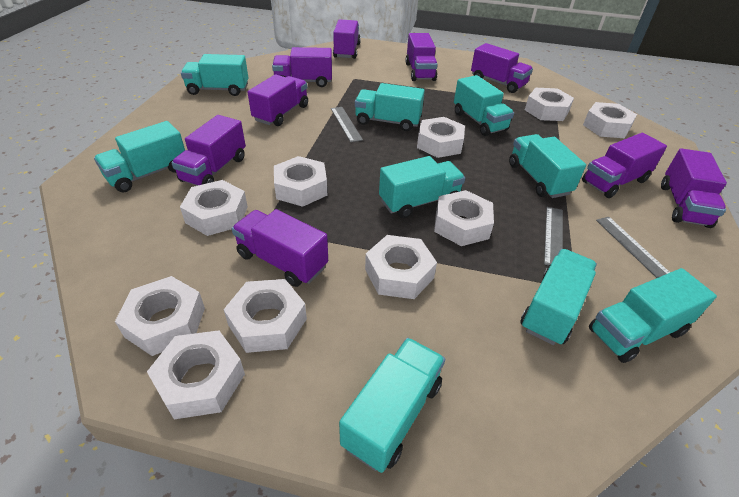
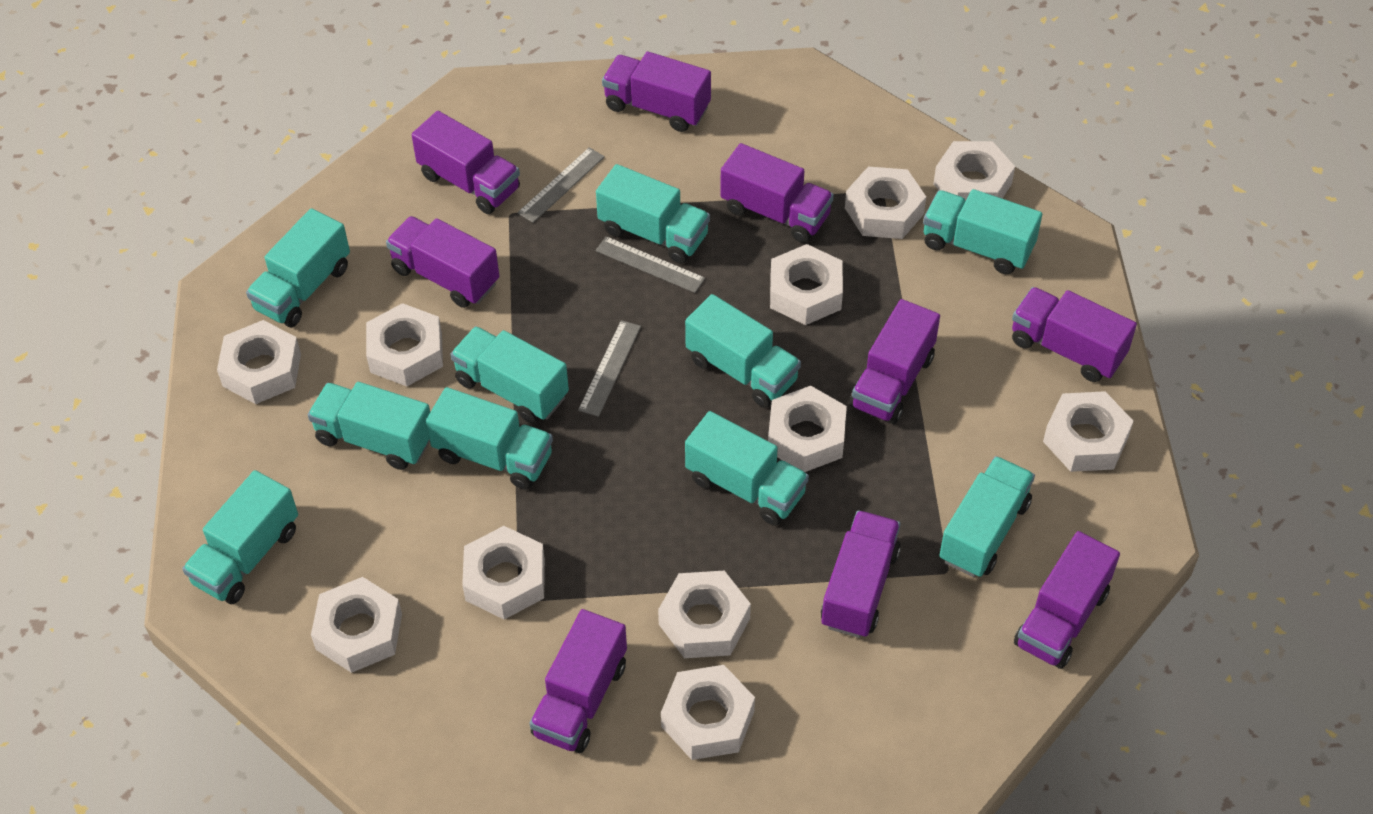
turquoise truck: 9 -> 10
white nut: 10 -> 11

